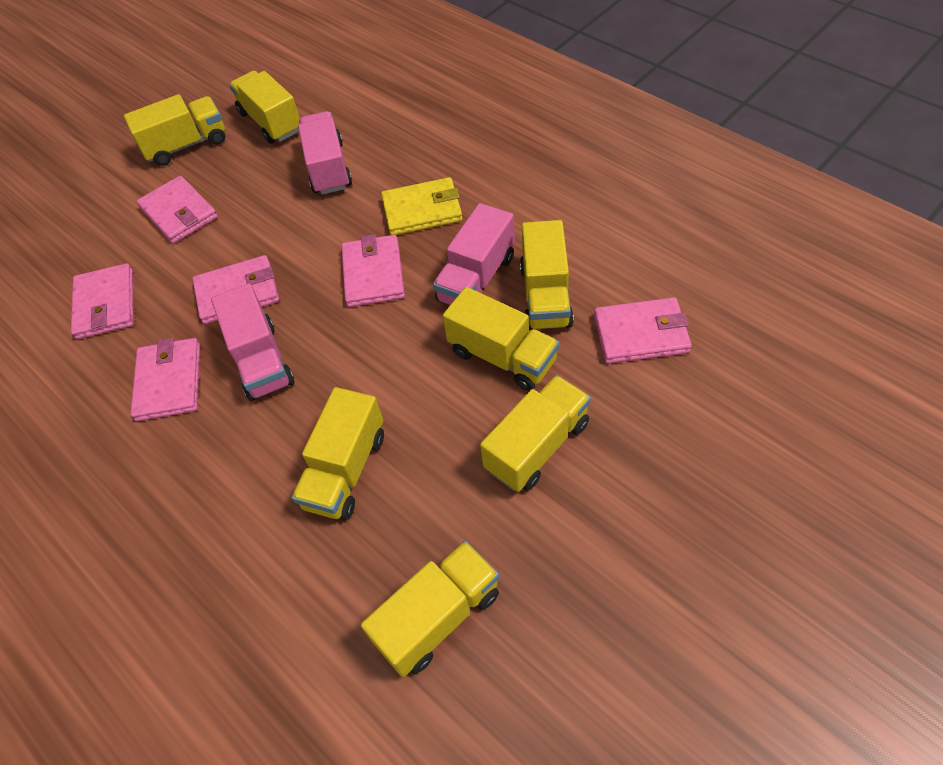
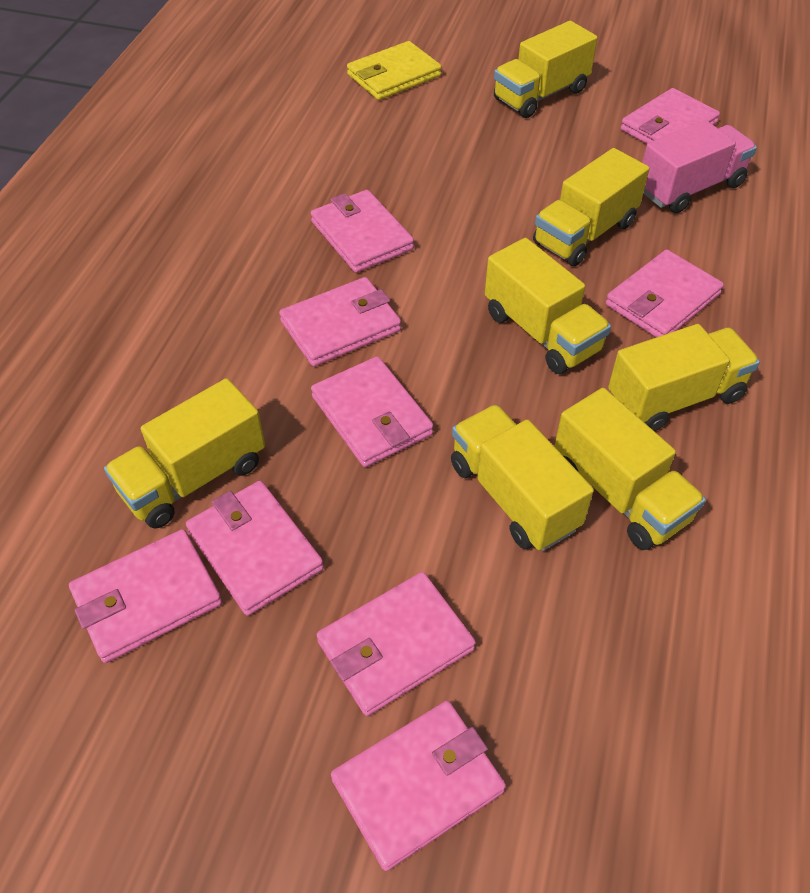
pink truck: 3 -> 1
pink wallet: 6 -> 9

